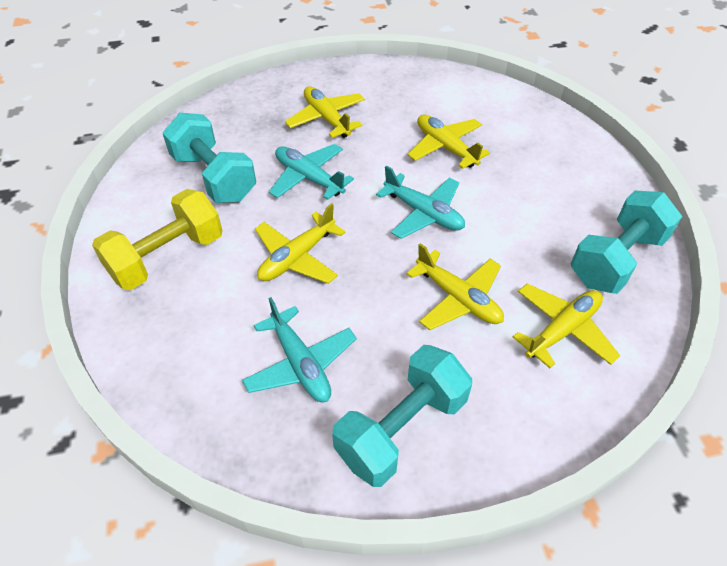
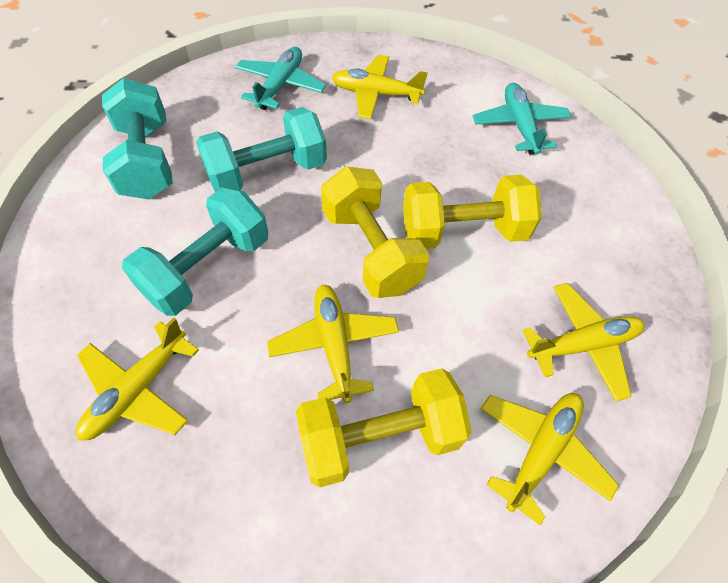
turquoise plane: 3 -> 2
yellow dumbbell: 1 -> 3

